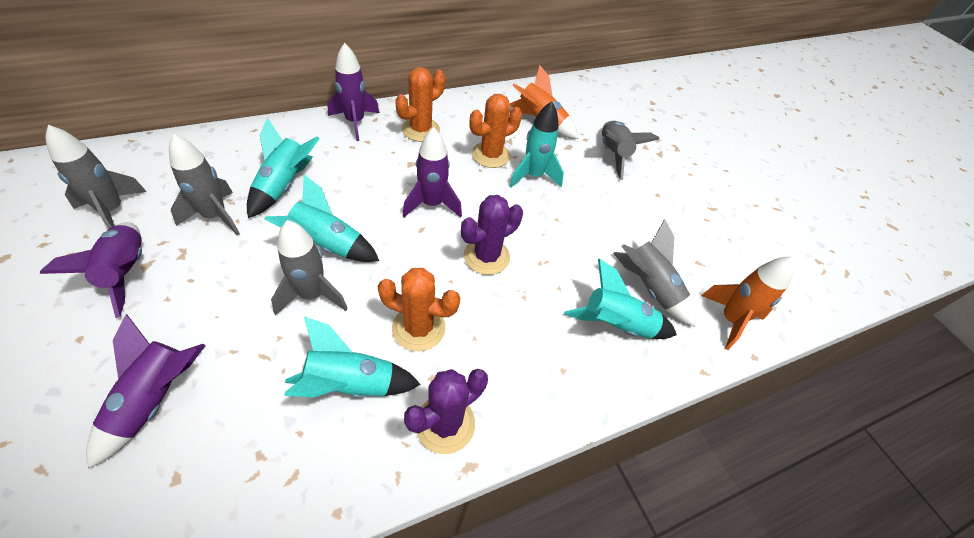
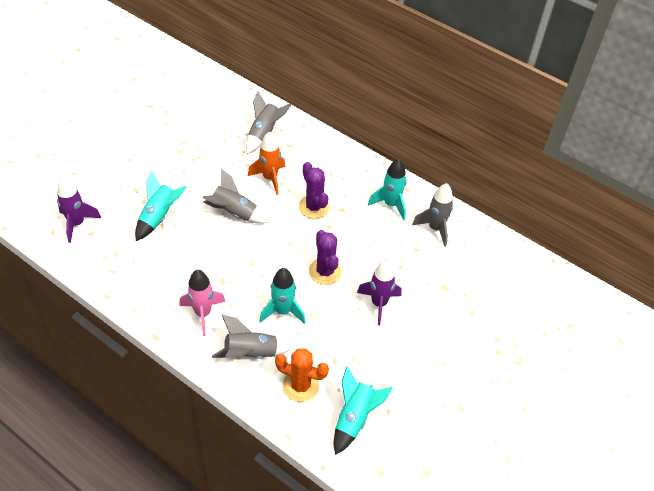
grey rocket: 5 -> 4
orange cactus: 3 -> 1
orange rocket: 2 -> 1
pink rocket: 0 -> 1
purple rocket: 4 -> 2
turquoise rocket: 5 -> 4

